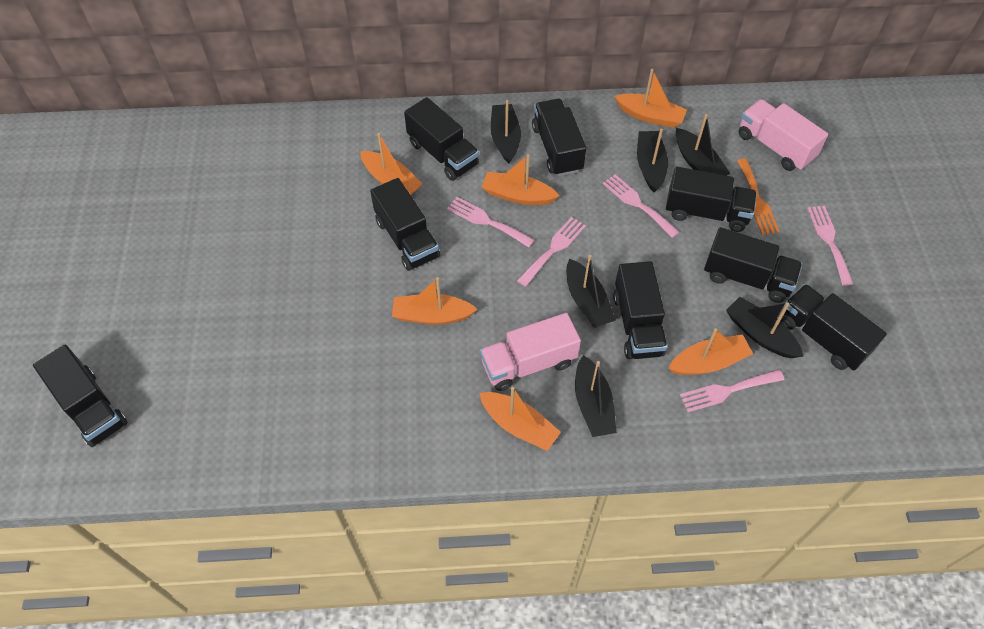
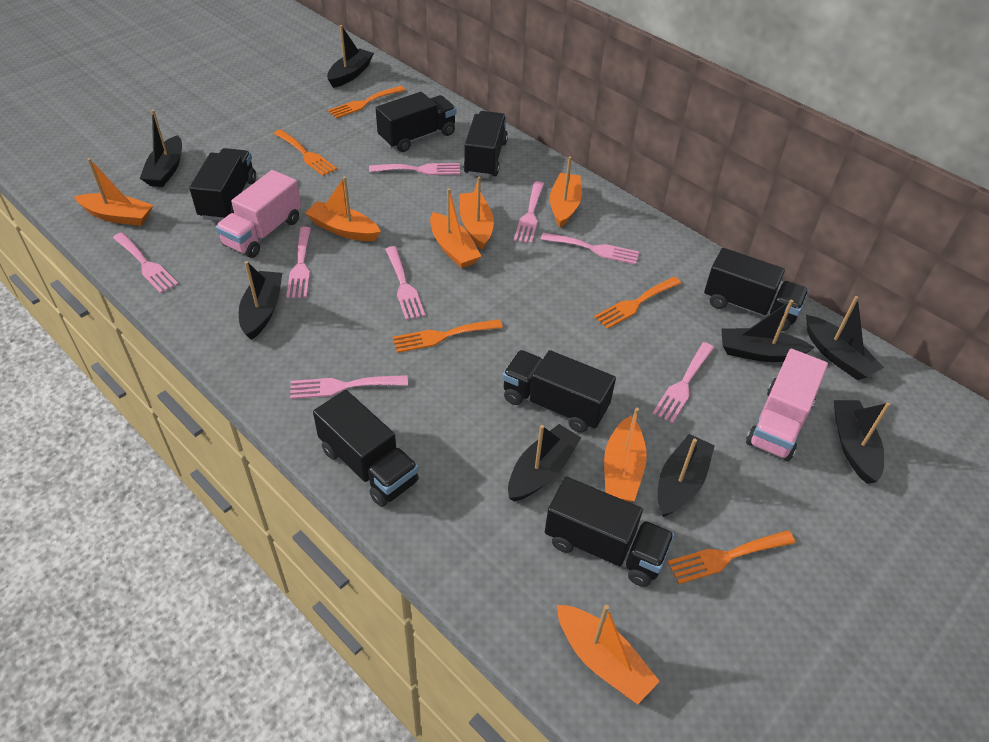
black boat: 6 -> 8
black truck: 8 -> 7
orange boat: 6 -> 7
orange fork: 1 -> 5
pink fork: 5 -> 8

